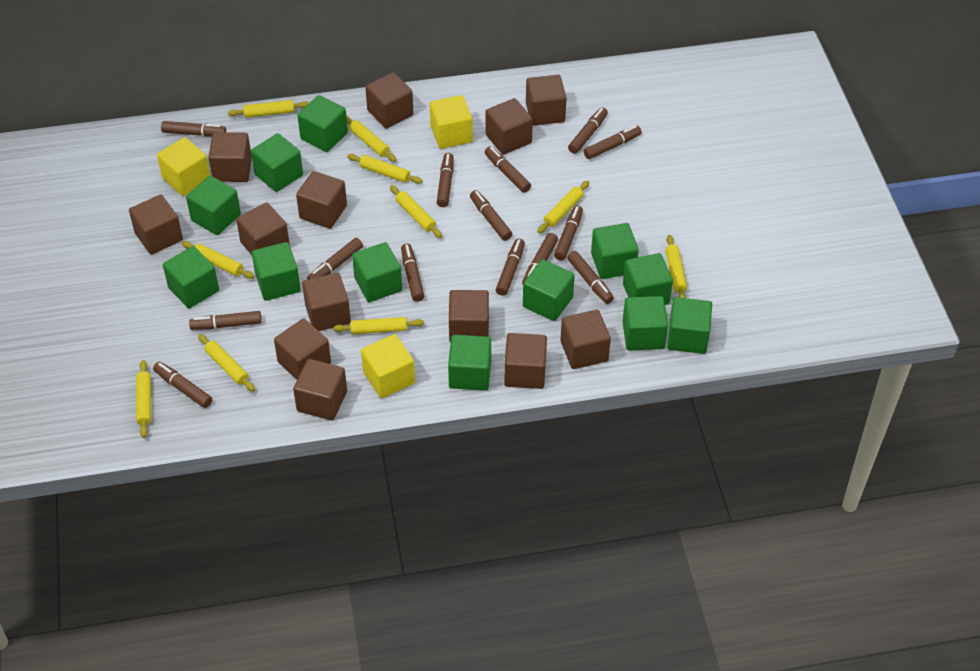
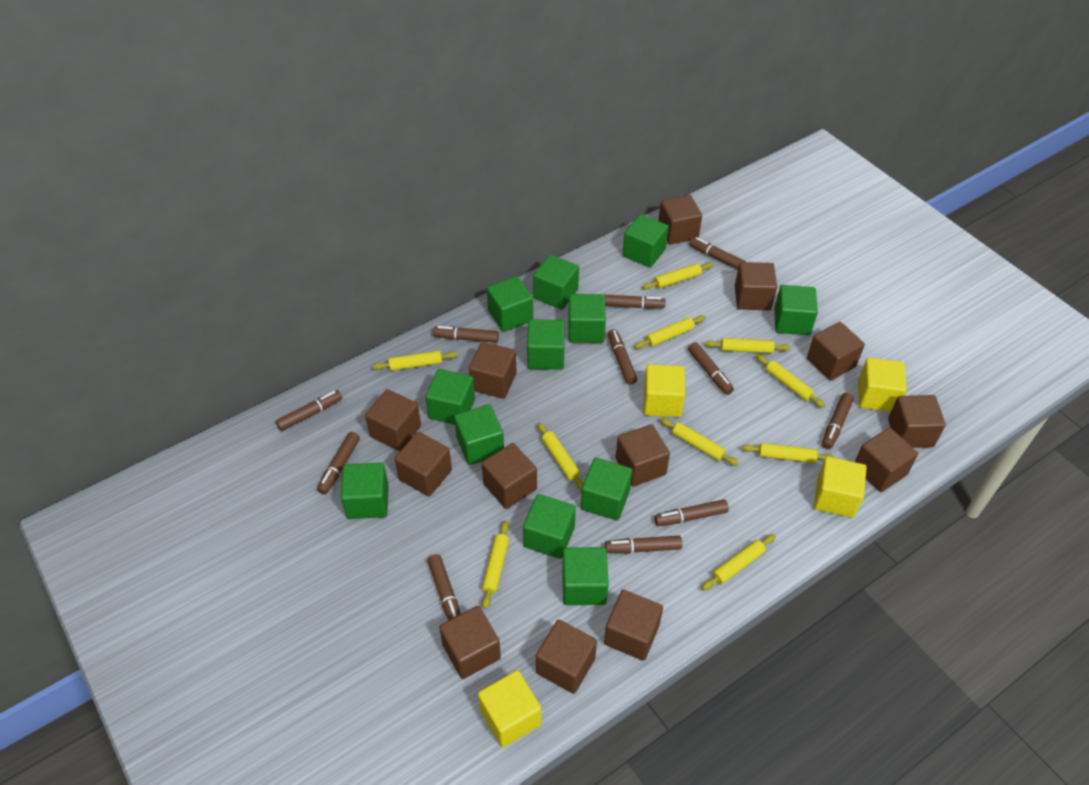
brown marker: 14 -> 11
yellow cube: 3 -> 4

